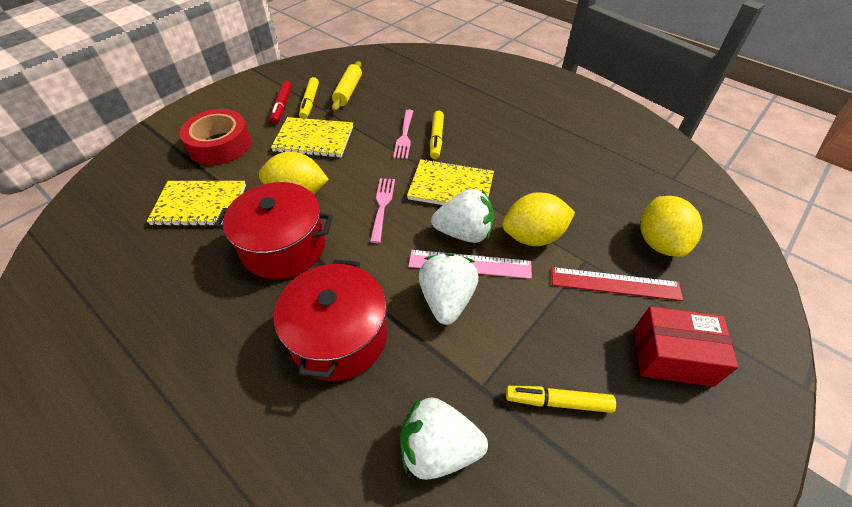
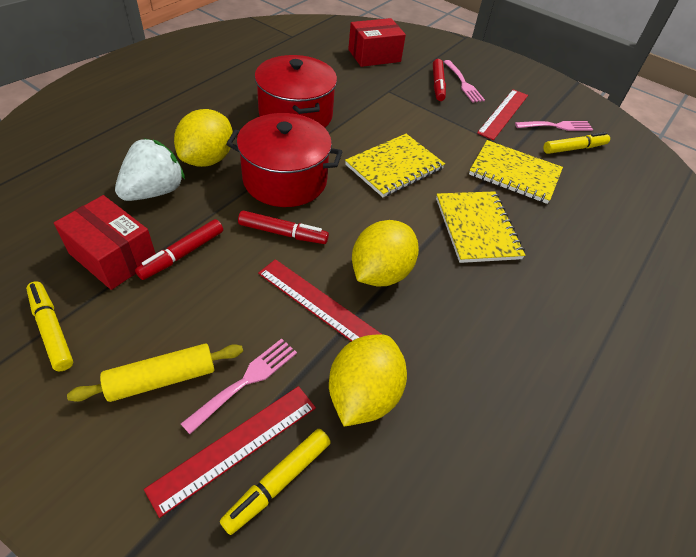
pink fork: 2 -> 3
pink ruler: 1 -> 0
red box: 1 -> 2
red marker: 1 -> 3
red ruler: 1 -> 3
red tape: 1 -> 0
white strawberry: 3 -> 1

